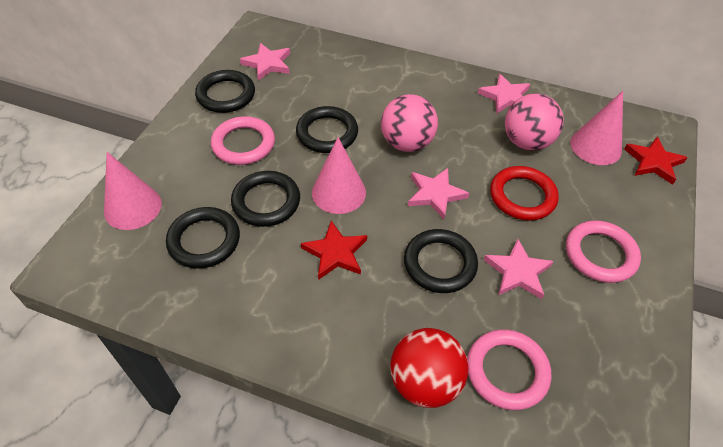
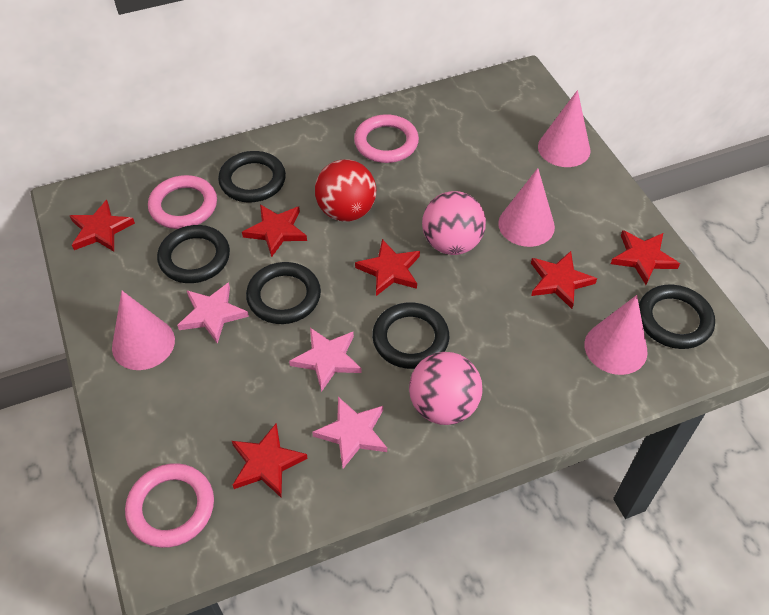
pink cone: 3 -> 4
pink star: 4 -> 3
red ring: 1 -> 0
red star: 2 -> 6

